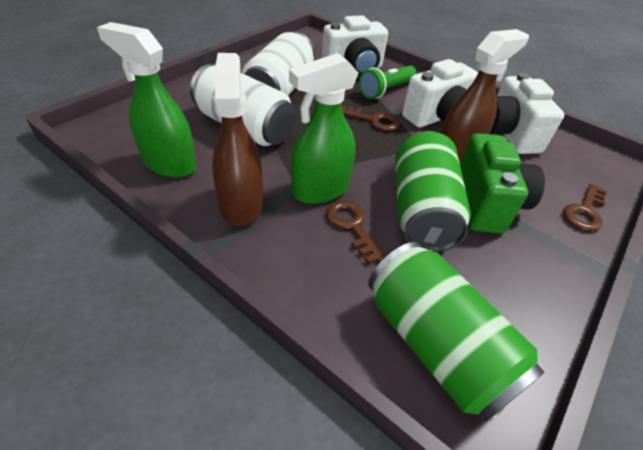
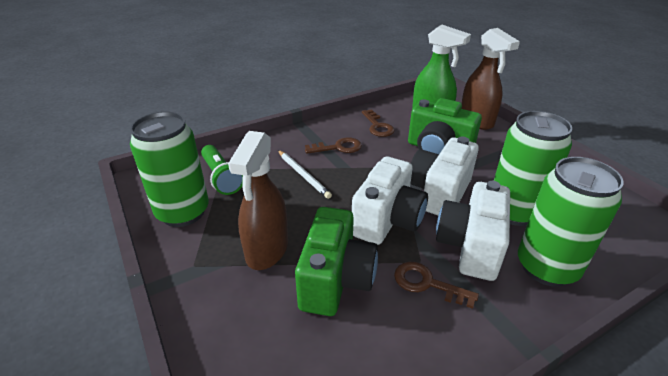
green camera: 1 -> 2
green can: 2 -> 3
green spray bottle: 2 -> 1
white can: 2 -> 0
white pencil: 0 -> 1

